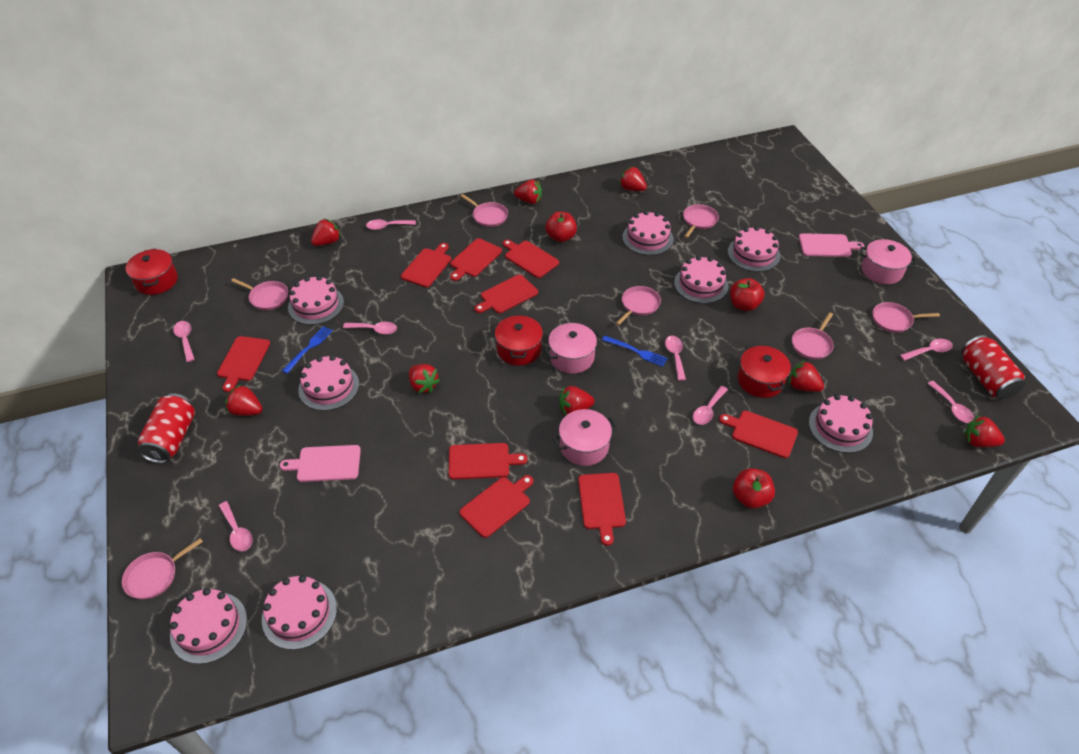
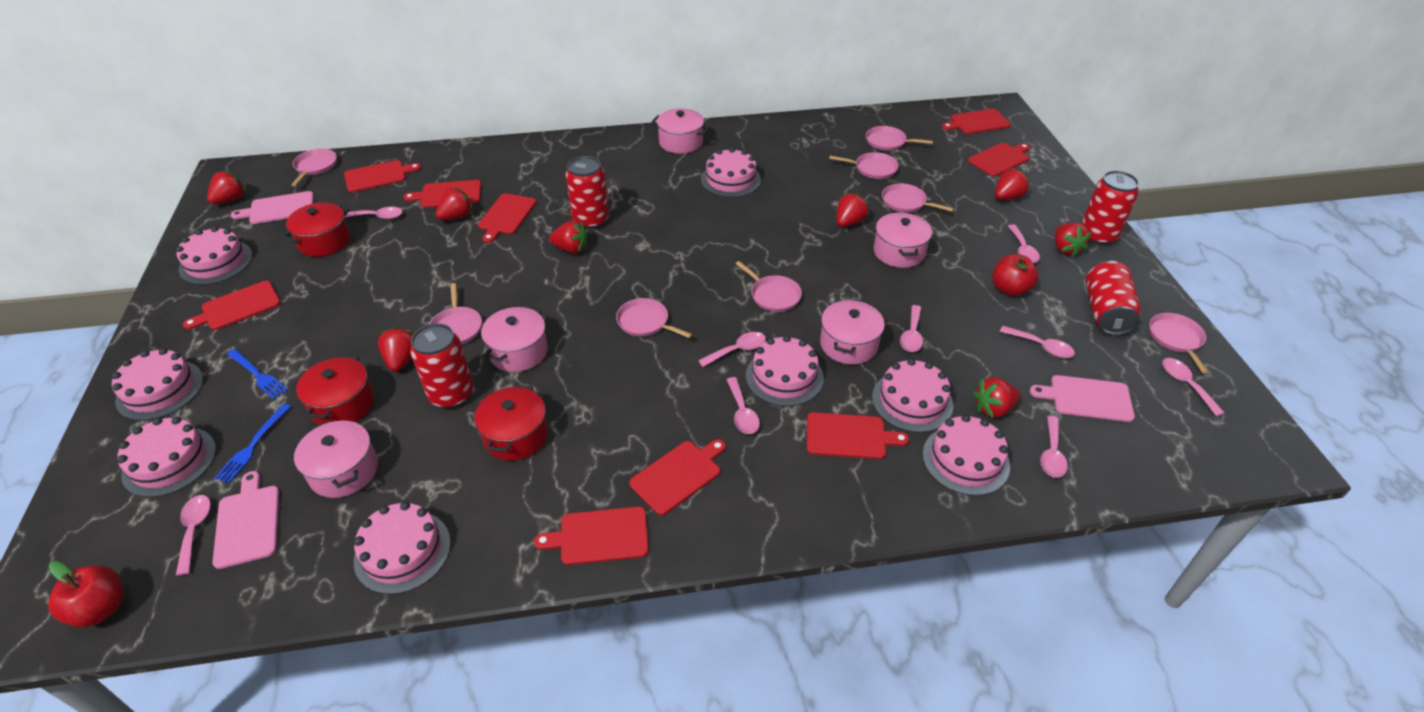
pink cutting board: 2 -> 3
pink pan: 7 -> 8
pink pot: 3 -> 5
pink spoon: 8 -> 9
red apple: 3 -> 2
red can: 2 -> 4

